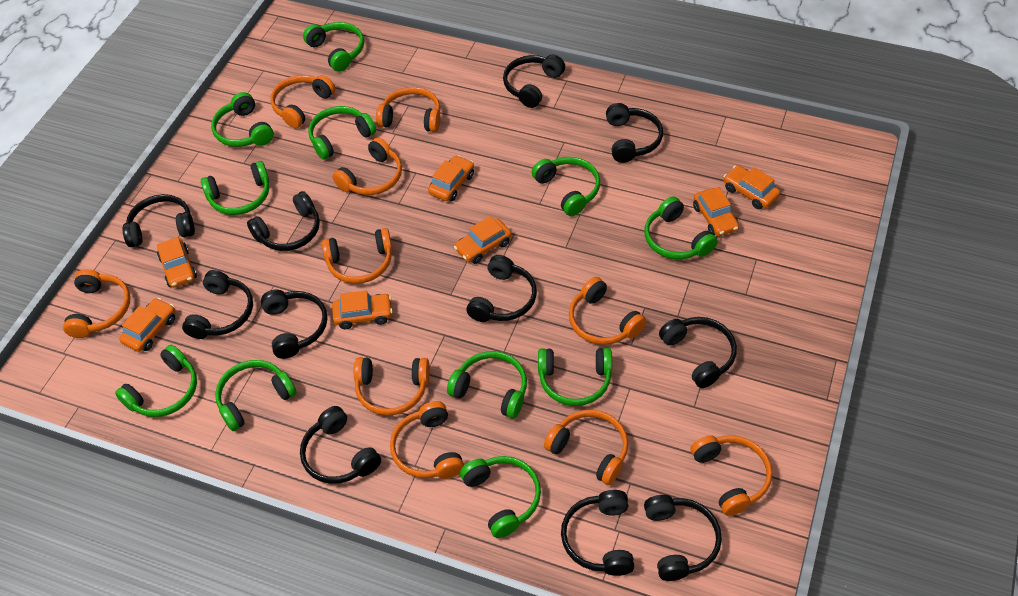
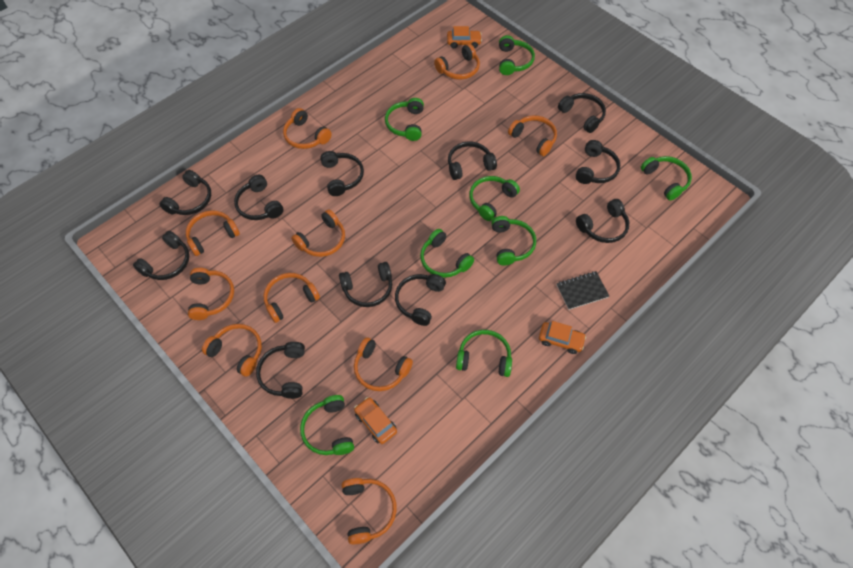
black notebook: 0 -> 1
green headphones: 11 -> 8
orange car: 7 -> 3

